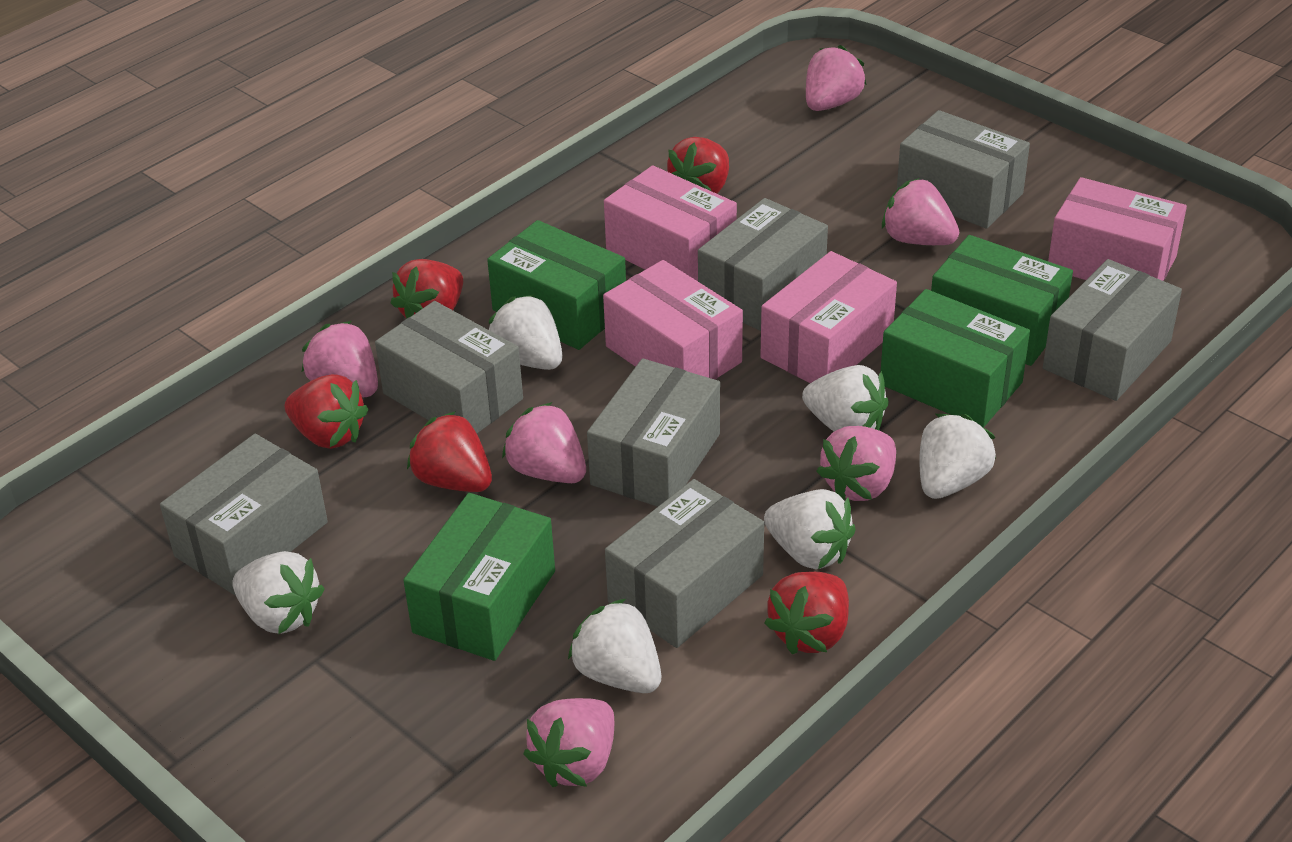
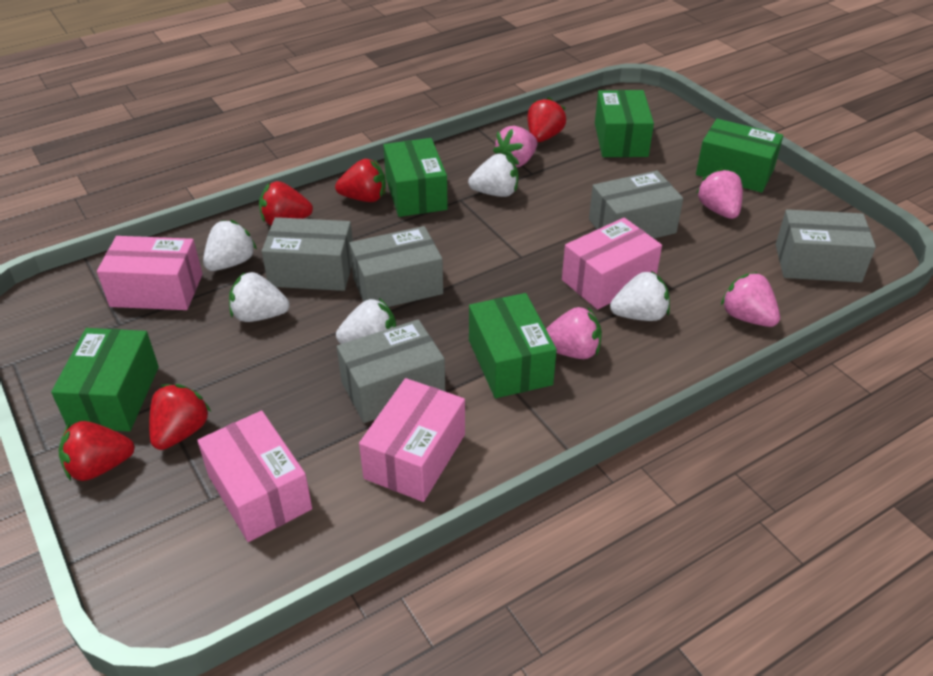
green box: 4 -> 5
grey box: 7 -> 5
pink strawberry: 6 -> 4
white strawberry: 6 -> 5

